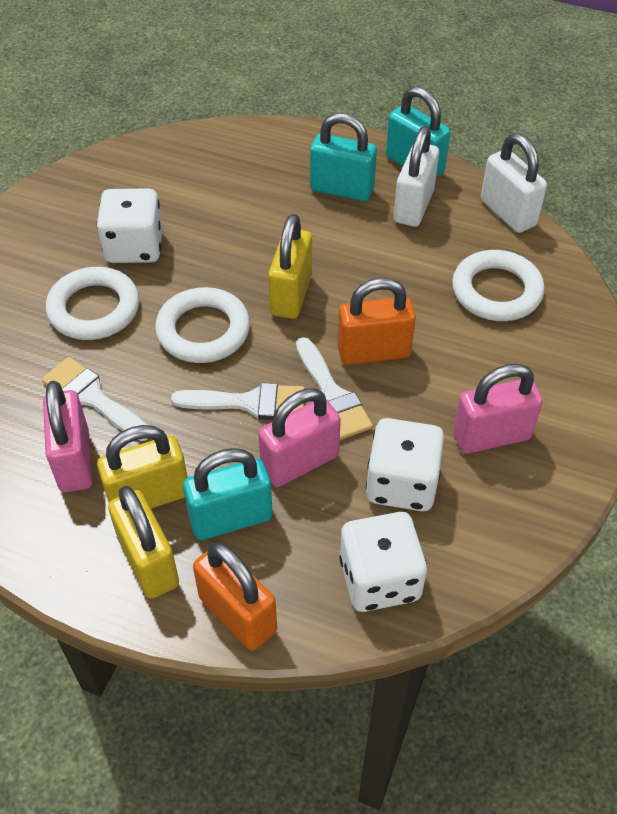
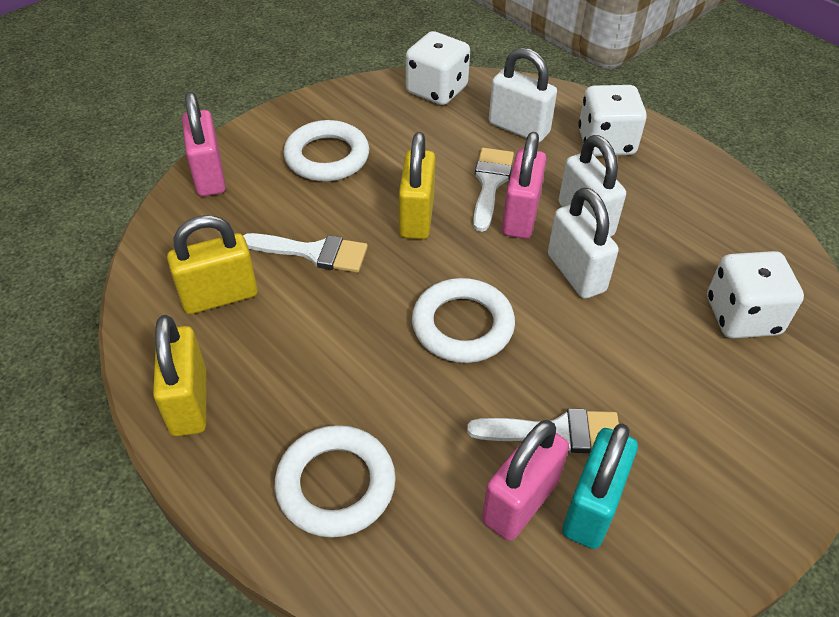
orange padlock: 2 -> 0
turquoise padlock: 3 -> 1
white padlock: 2 -> 3

